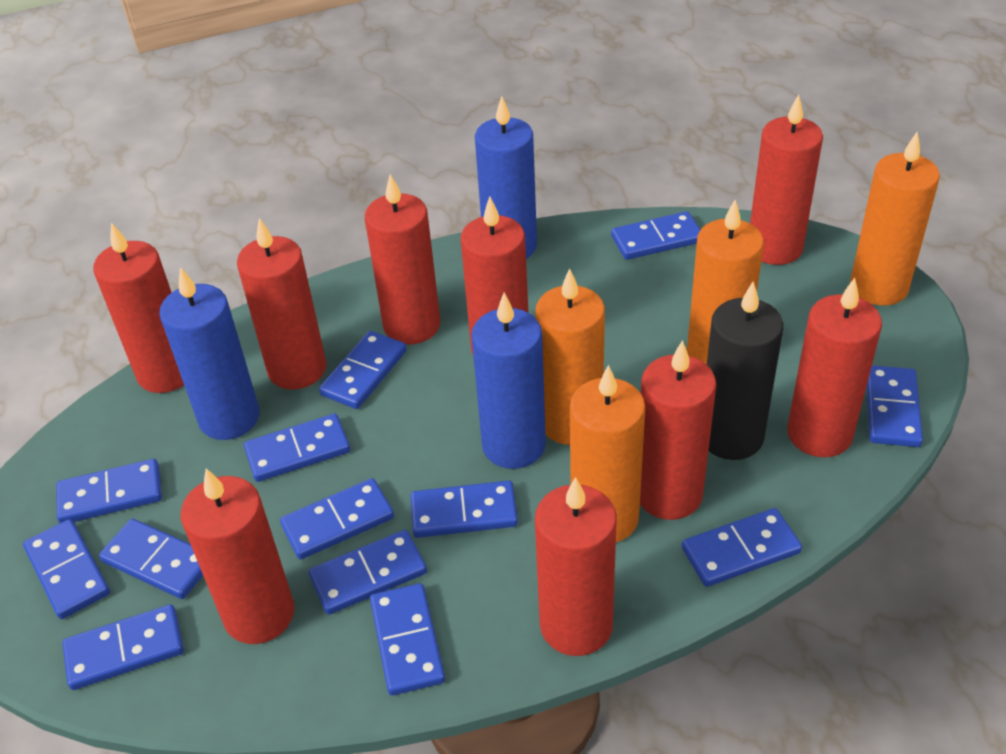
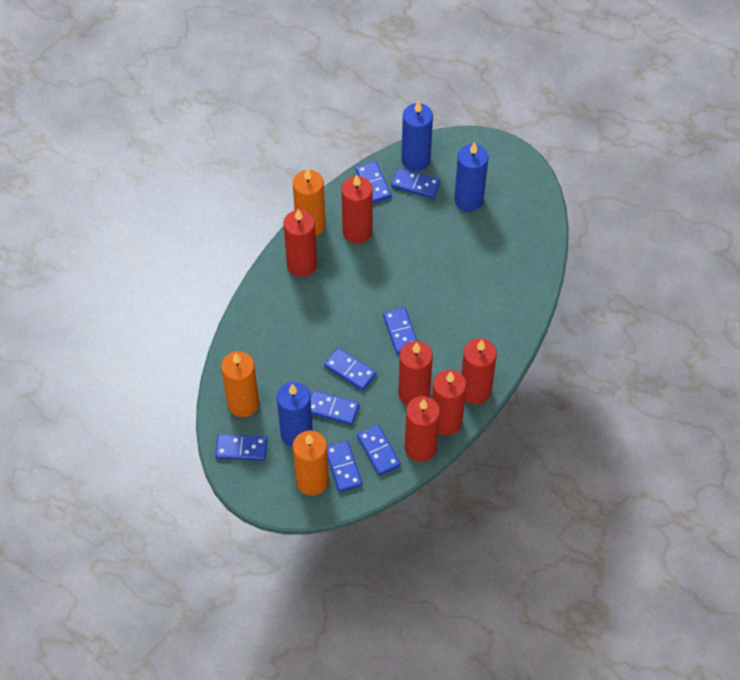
black candle: 1 -> 0
blue domino: 13 -> 8
orange candle: 4 -> 3
red candle: 9 -> 6

